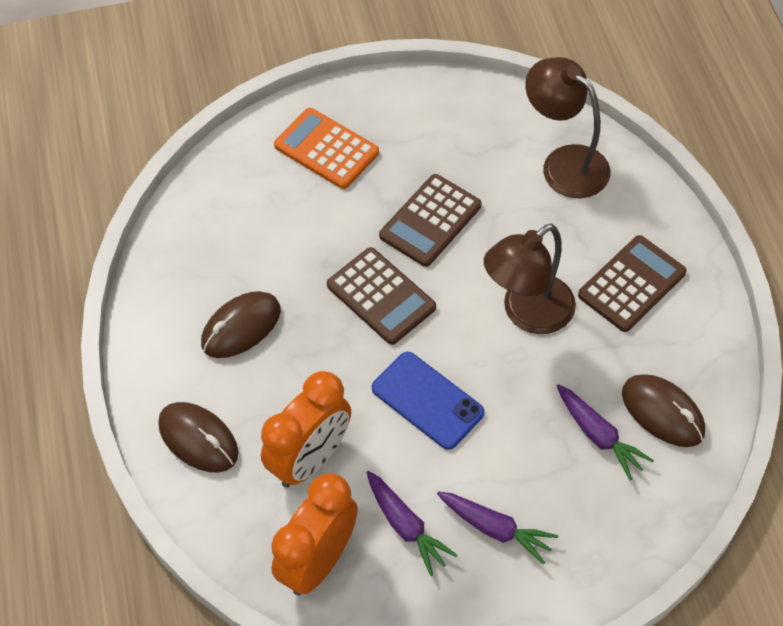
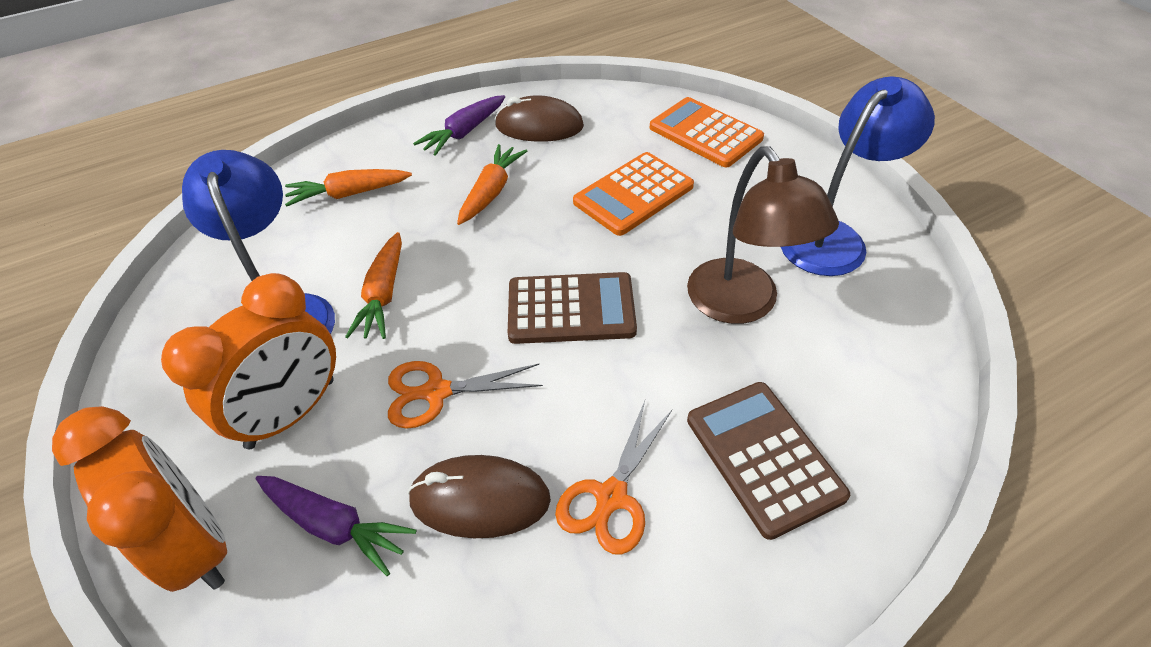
blue lamp: 0 -> 2
blue phone: 1 -> 0
brown calculator: 3 -> 2
brown lamp: 2 -> 1
brown mouse: 3 -> 2
orange calculator: 1 -> 2
orange carrot: 0 -> 3
orange scissors: 0 -> 2
purple carrot: 3 -> 2

